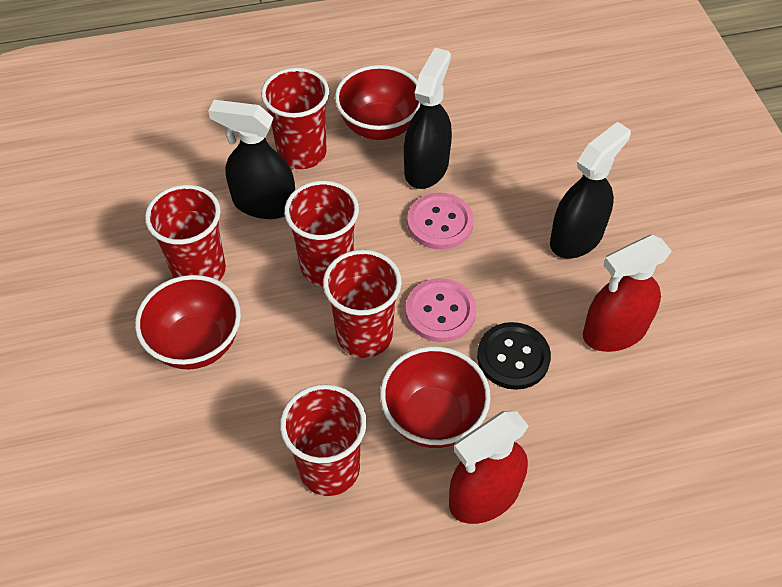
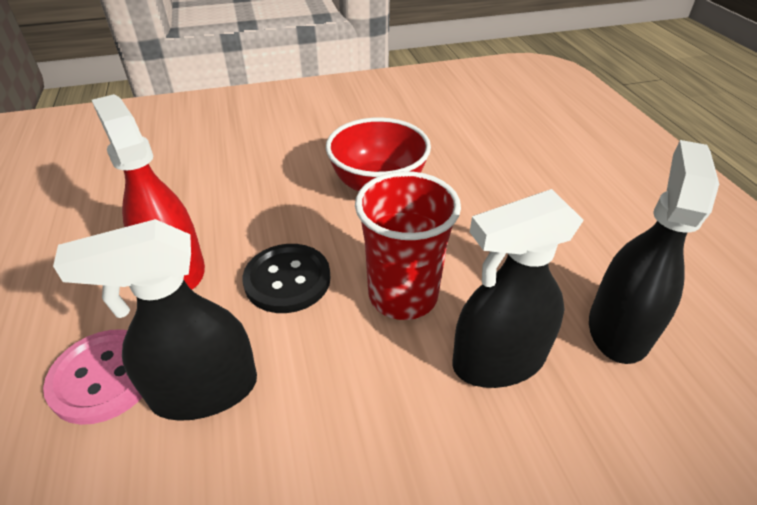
pink button: 2 -> 1
red bowl: 3 -> 1
red cup: 5 -> 1
red spray bottle: 2 -> 1

